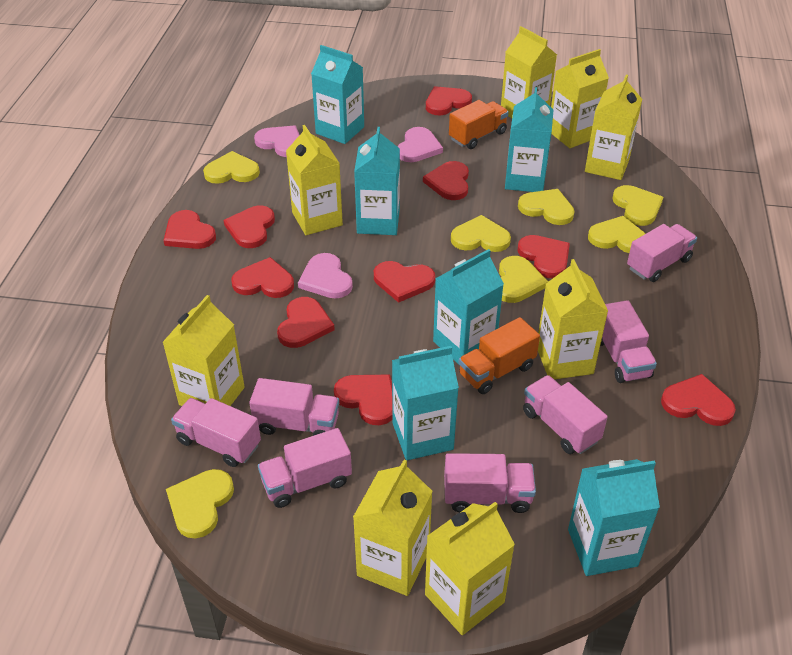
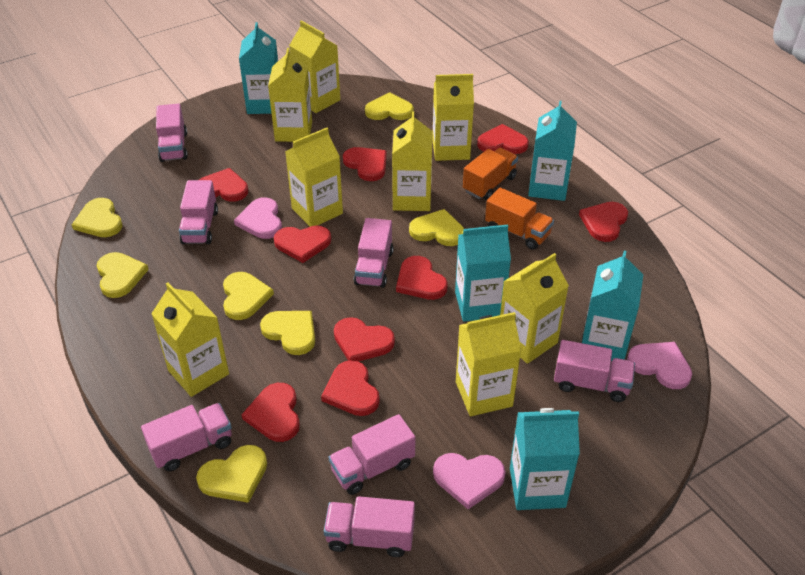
red heart: 10 -> 9
turquoise carton: 6 -> 5

